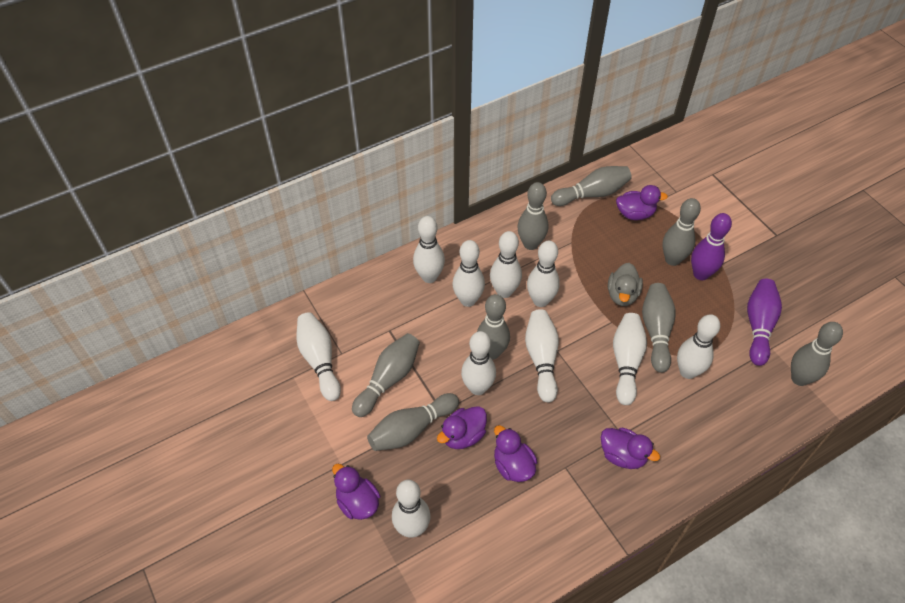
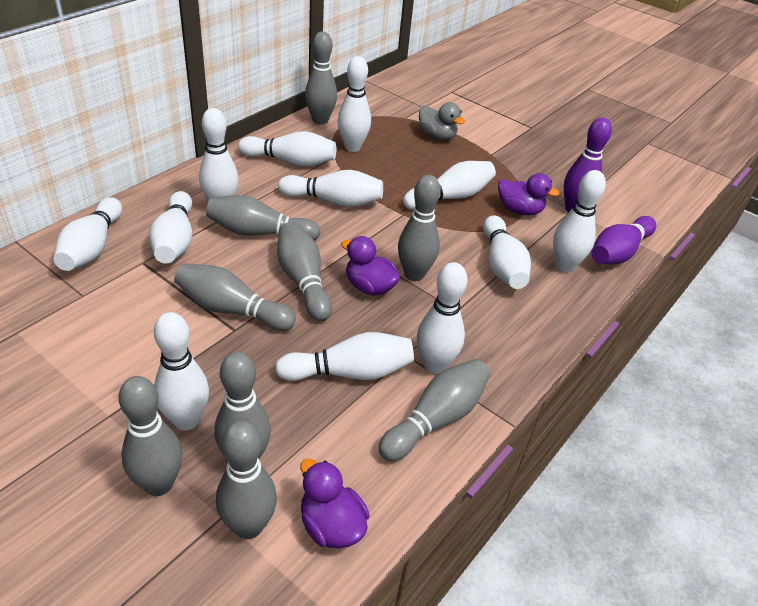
grey bowling pin: 8 -> 9
purple duck: 5 -> 3
white bowling pin: 10 -> 12

